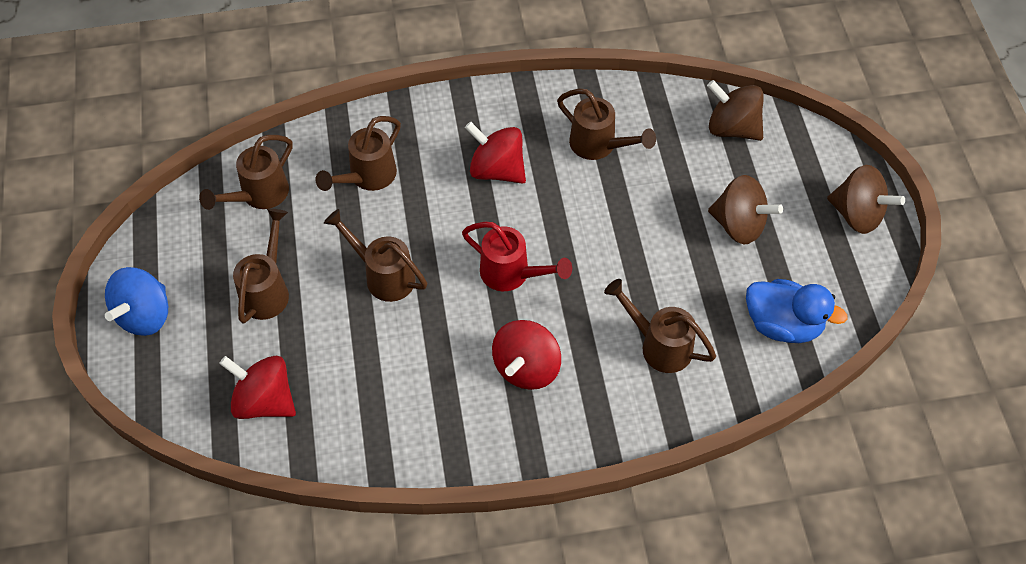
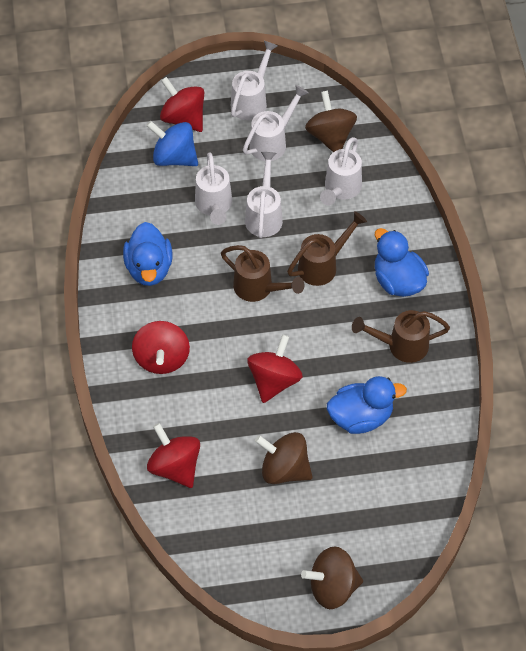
blue duck: 1 -> 3
brown watering can: 6 -> 3
red spinning top: 3 -> 4
red watering can: 1 -> 0
white watering can: 0 -> 5

